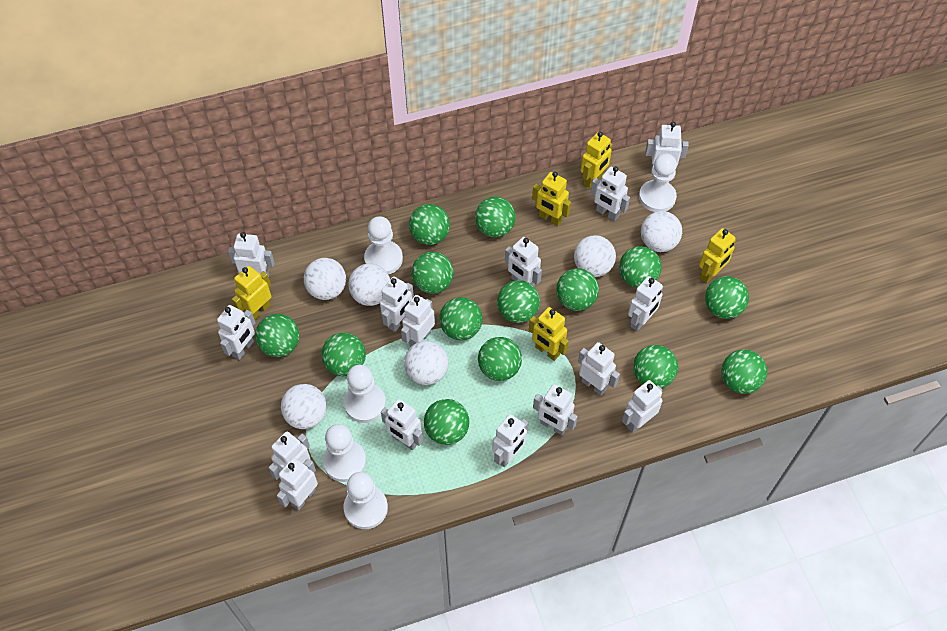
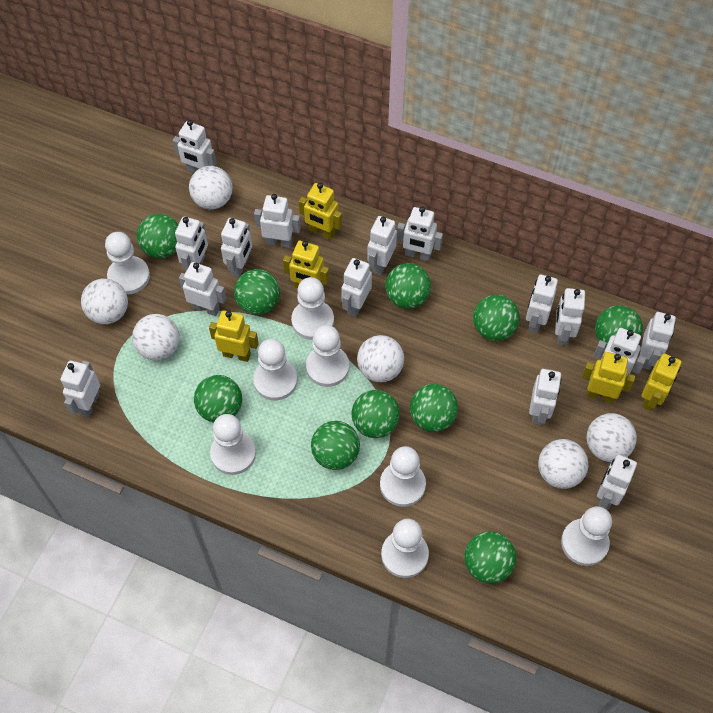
green ball: 14 -> 10
white pawn: 5 -> 8

